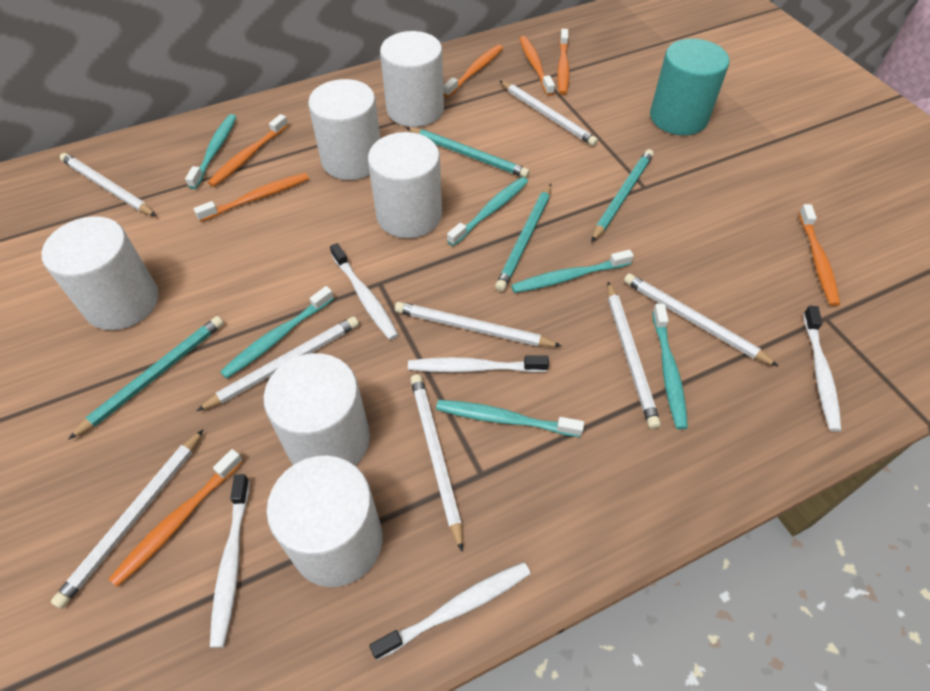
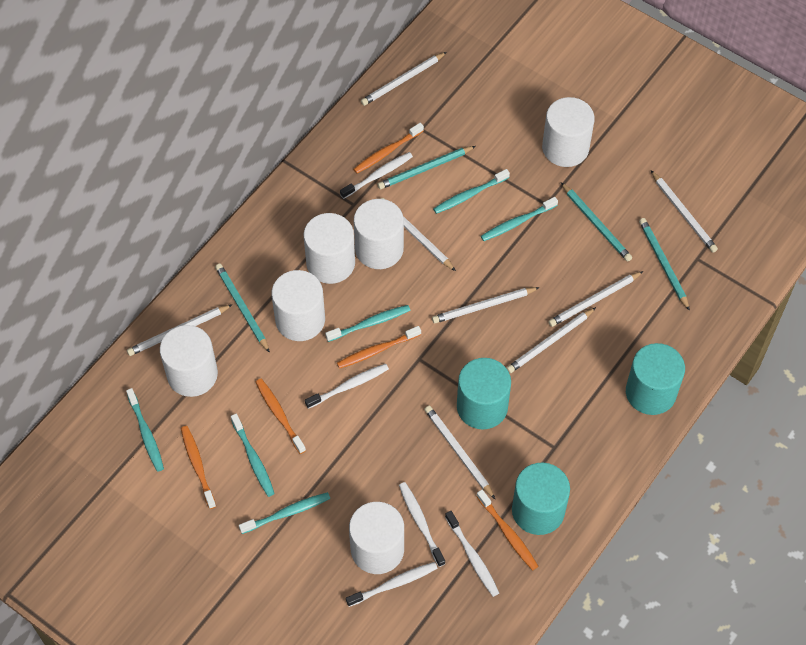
orange toothbrush: 7 -> 5
turquoise cylinder: 1 -> 3

